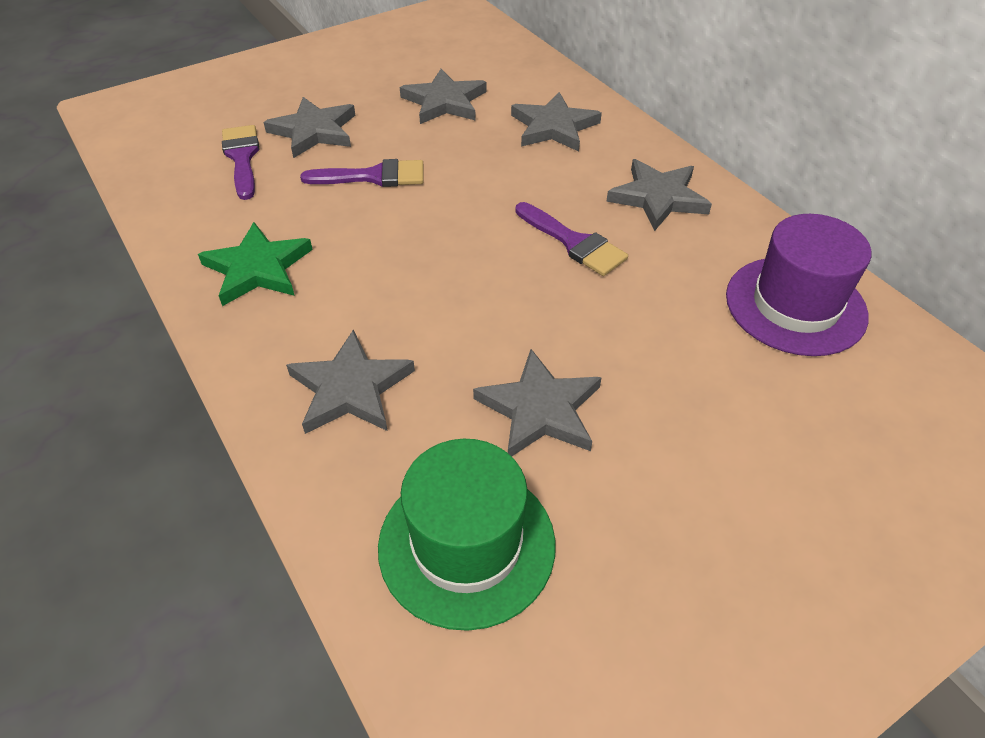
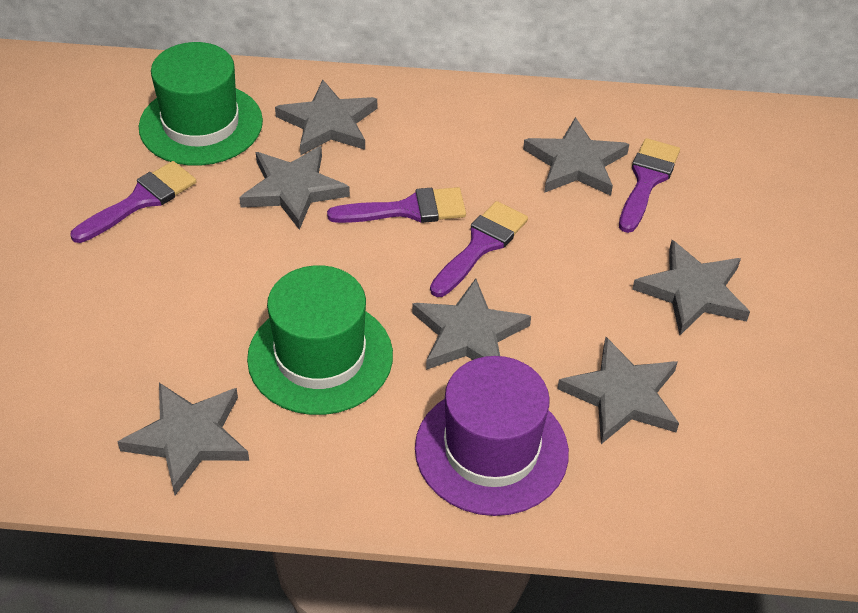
green hat: 1 -> 2
green star: 1 -> 0
grey star: 6 -> 7
purple brush: 3 -> 4

